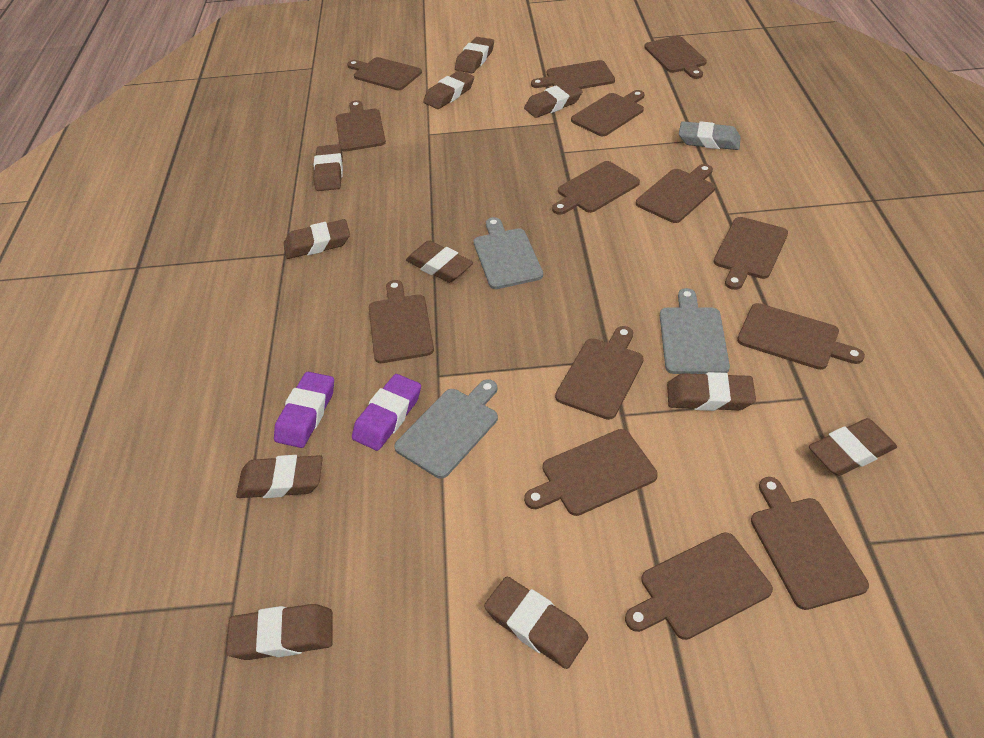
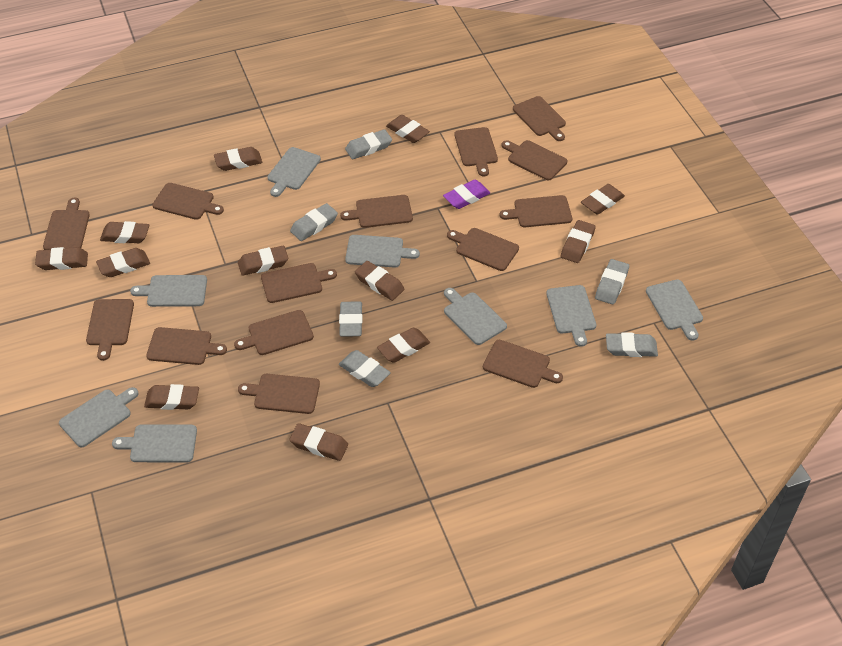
brown eraser: 11 -> 12
grey cutting board: 3 -> 8
grey eraser: 1 -> 6
purple eraser: 2 -> 1

